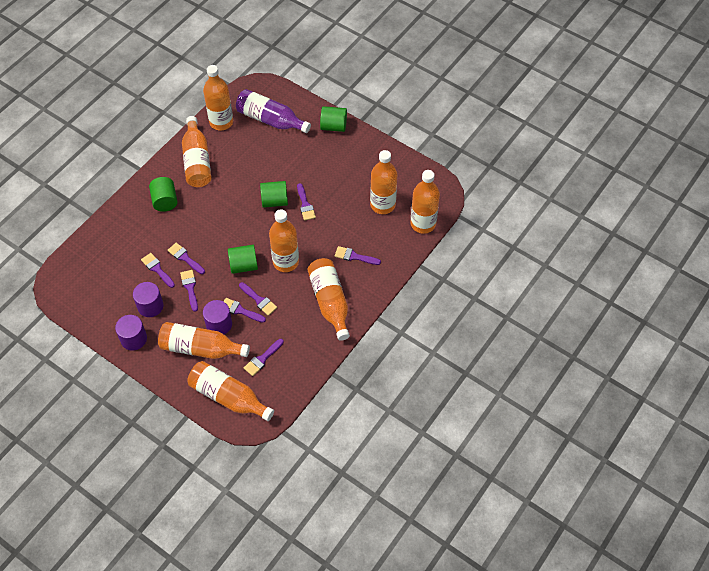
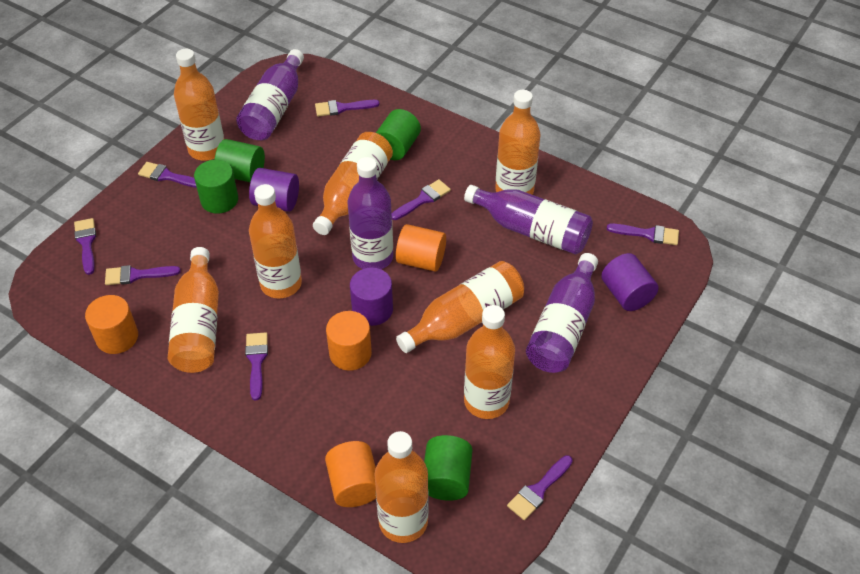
orange cylinder: 0 -> 4
purple bottle: 1 -> 4

